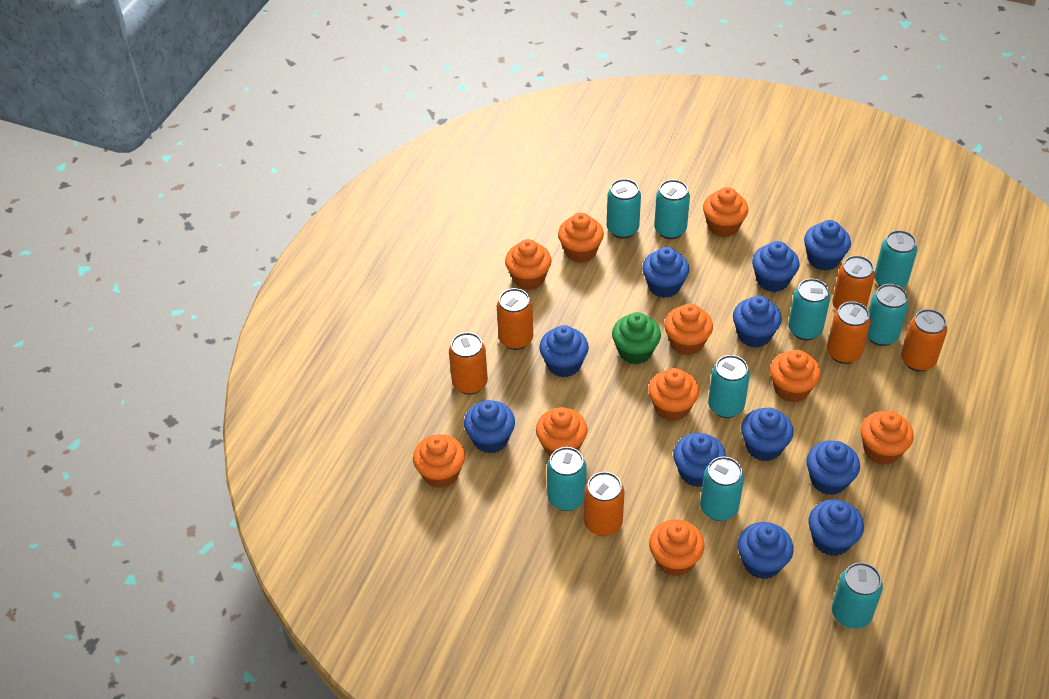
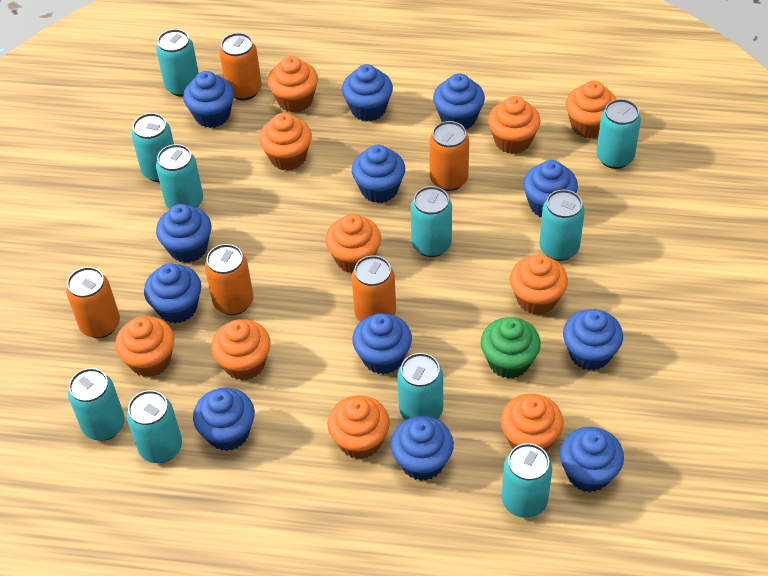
blue cupcake: 11 -> 12
orange can: 6 -> 5
turquoise can: 9 -> 10

